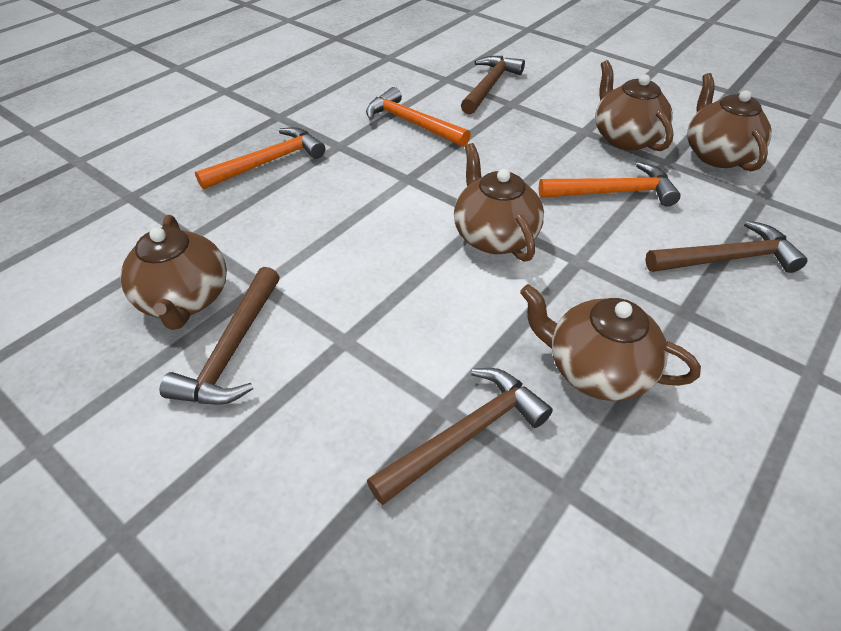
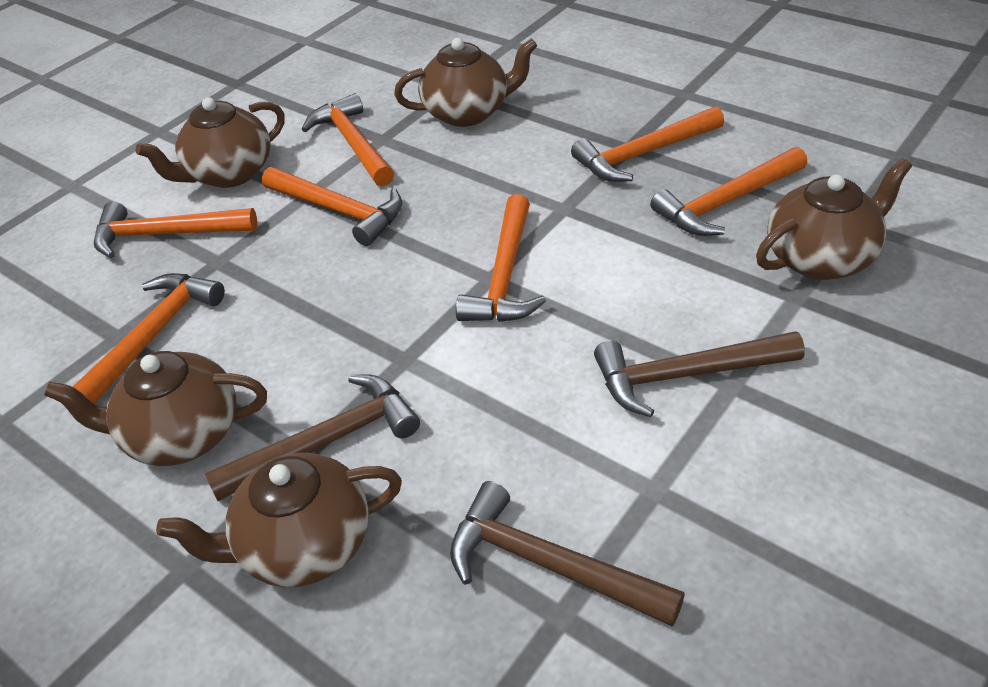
brown hammer: 4 -> 3
orange hammer: 3 -> 7

